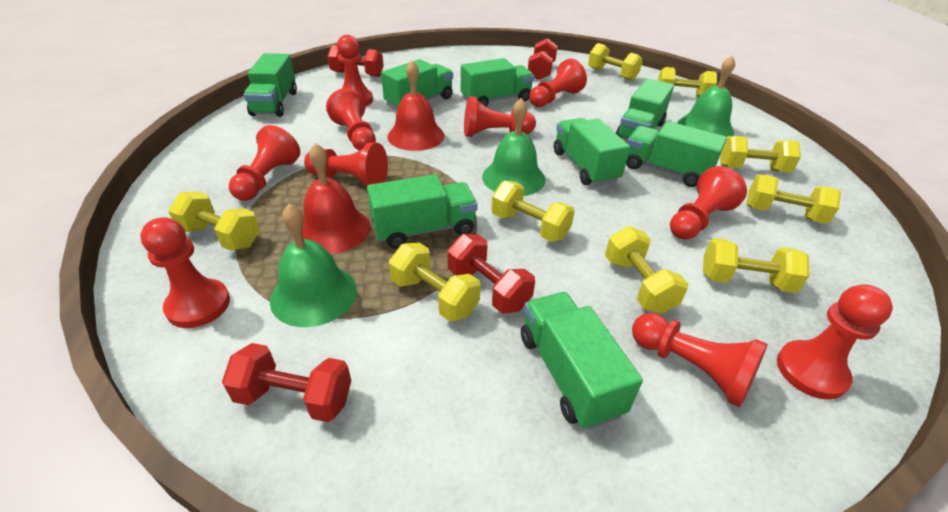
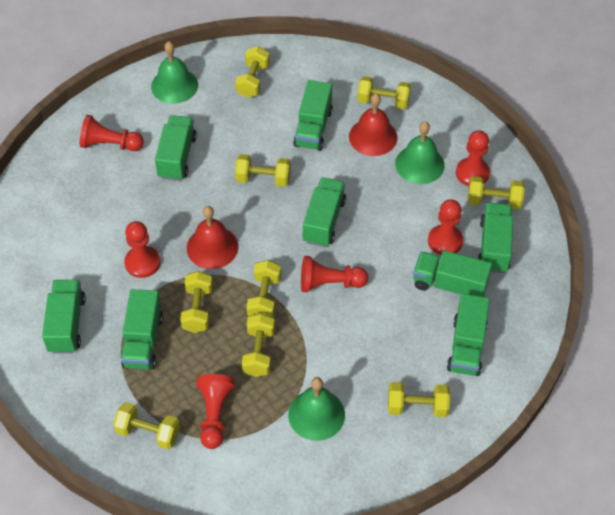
red dumbbell: 4 -> 0
red pawn: 10 -> 6

